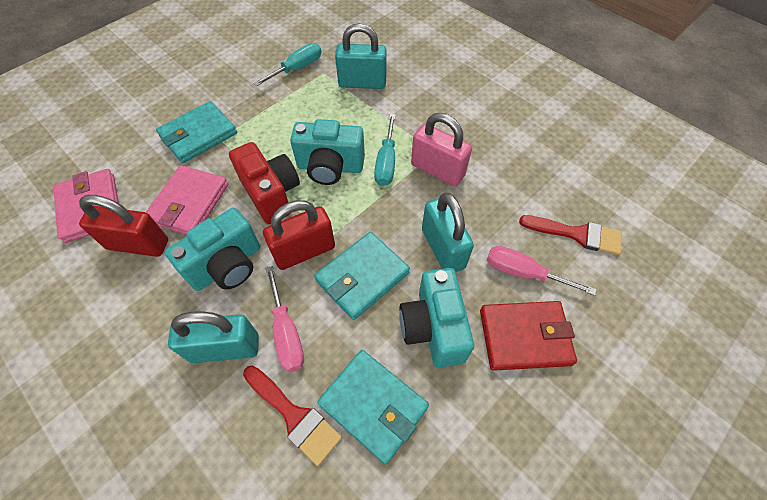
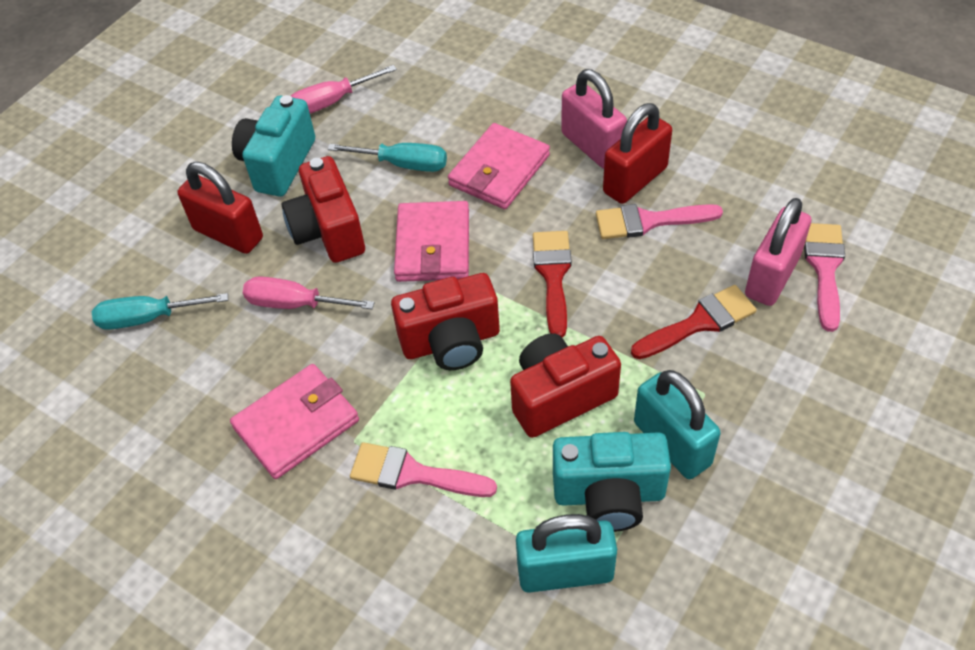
pink brush: 0 -> 3
pink padlock: 1 -> 2
pink wallet: 2 -> 3
red camera: 1 -> 3
red wallet: 1 -> 0
turquoise camera: 3 -> 2
turquoise padlock: 3 -> 2
turquoise wallet: 3 -> 0

